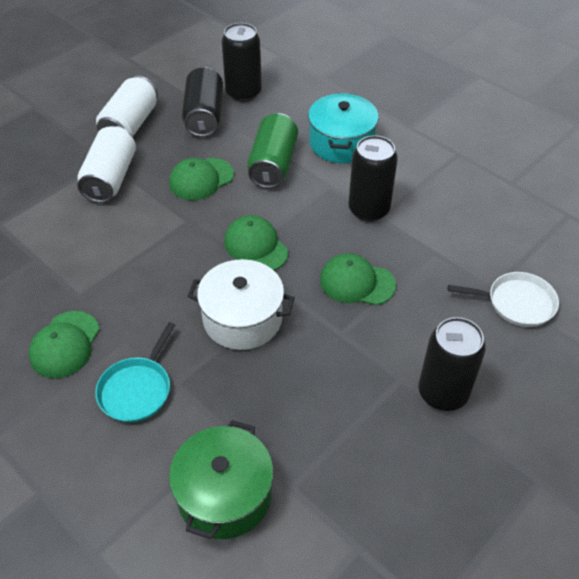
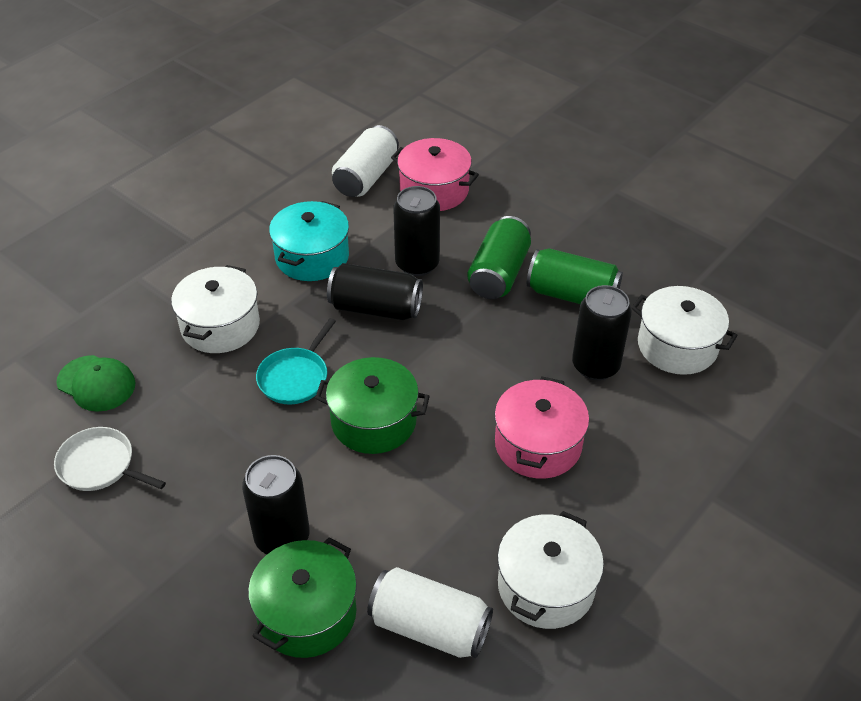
green can: 1 -> 2
green cap: 4 -> 1
green pot: 1 -> 2
pink pot: 0 -> 2
white pot: 1 -> 3

